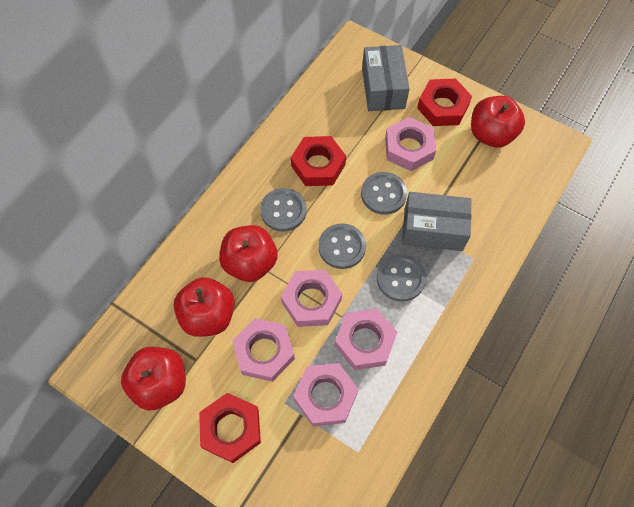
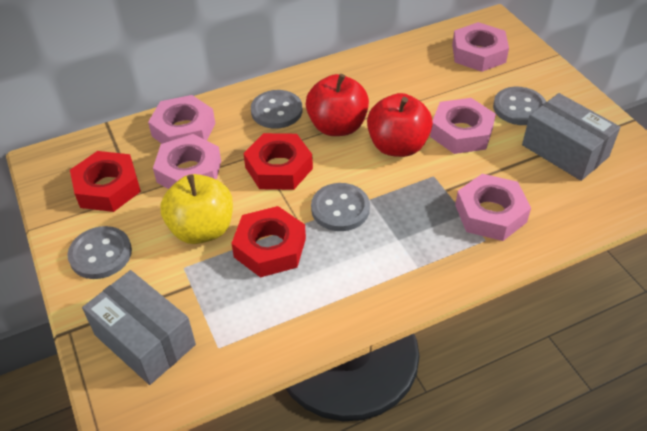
red apple: 4 -> 2
yellow apple: 0 -> 1

